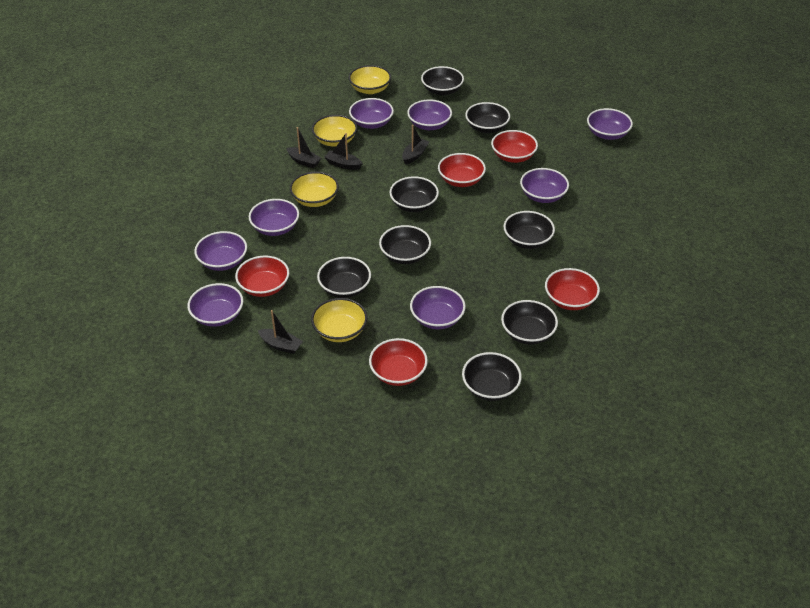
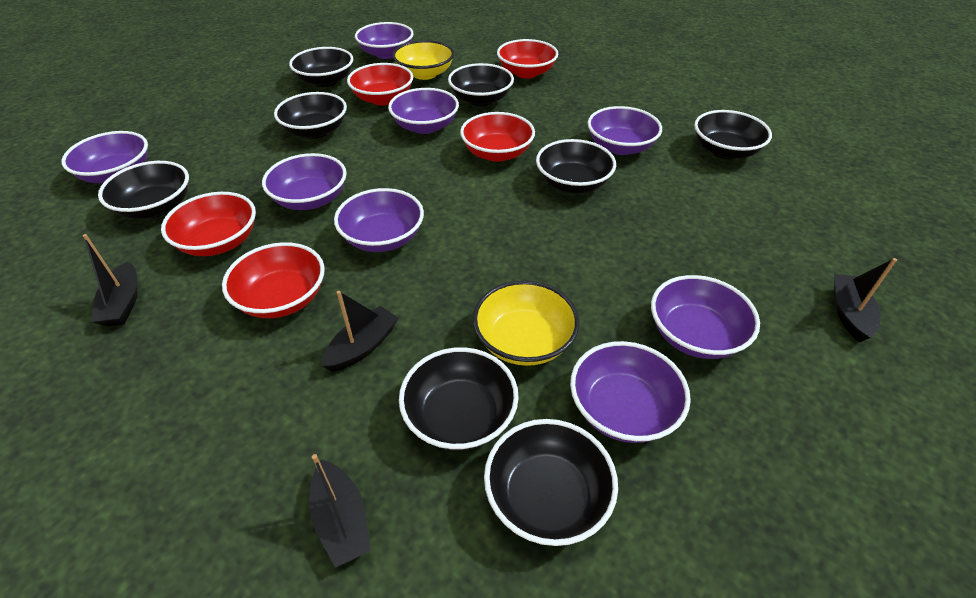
yellow bowl: 4 -> 2

